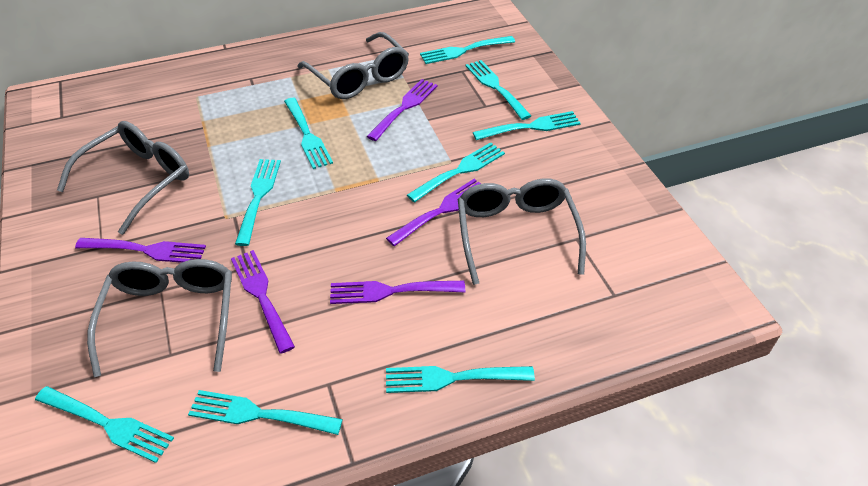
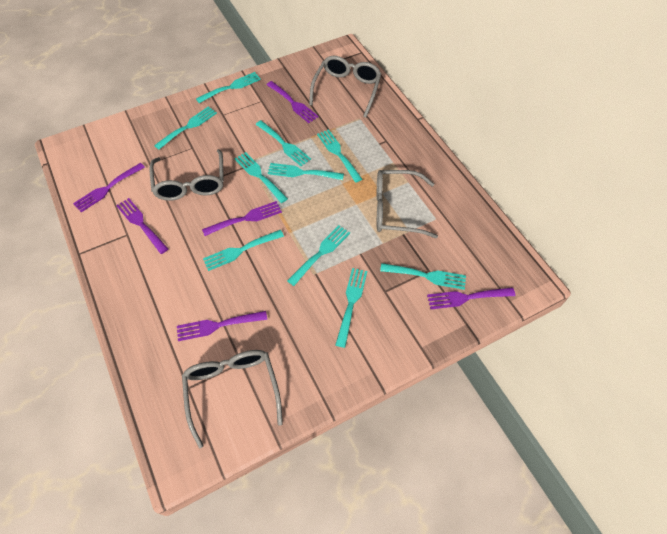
purple fork: 5 -> 6
turquoise fork: 9 -> 10

